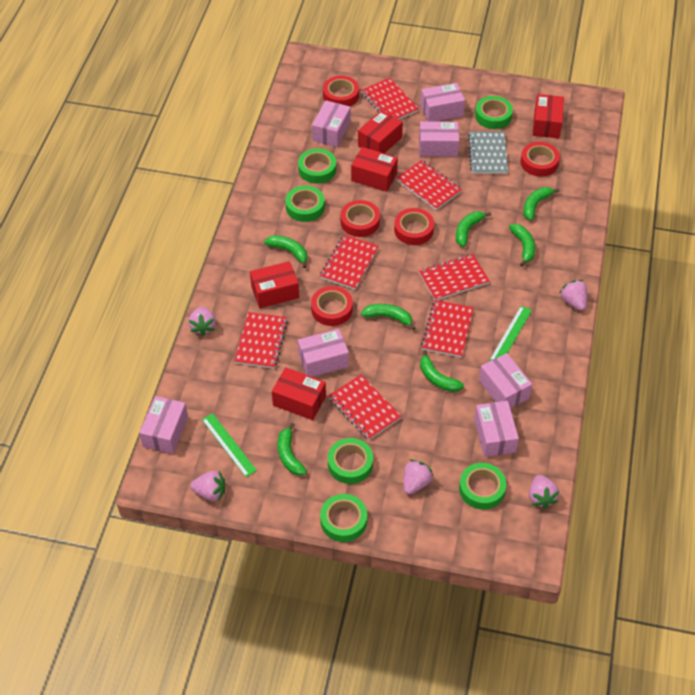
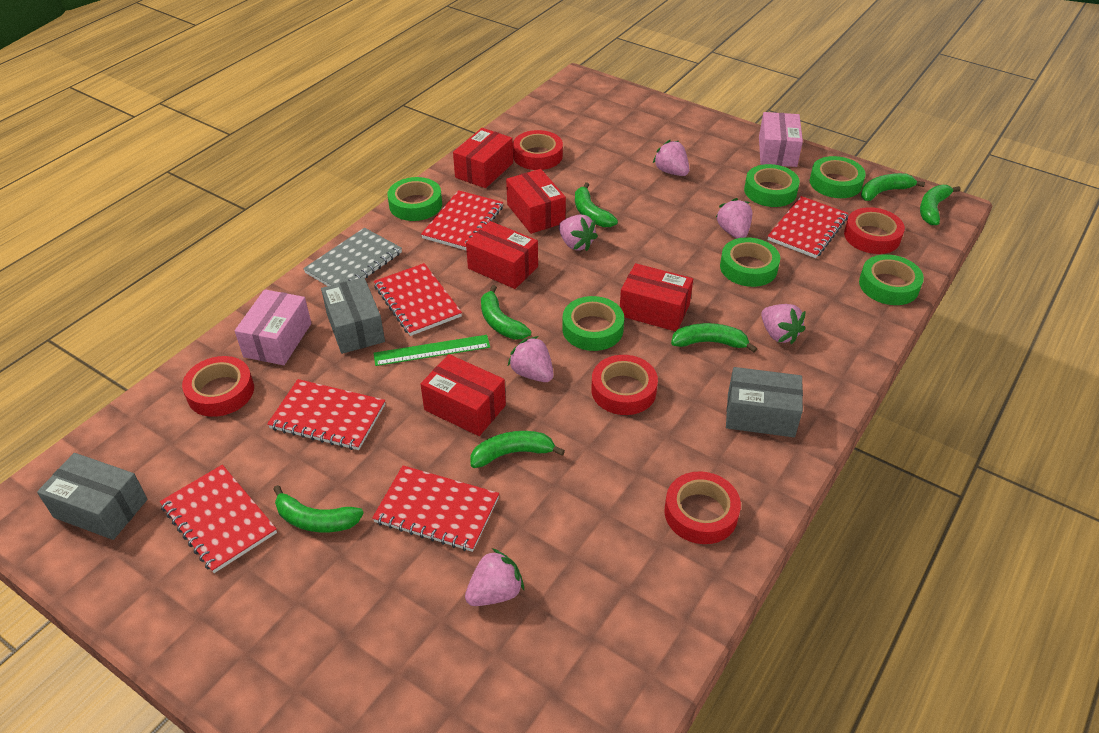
green ruler: 2 -> 1
grey box: 0 -> 3
pink box: 7 -> 2
pink strawberry: 5 -> 6
red notebook: 7 -> 6

